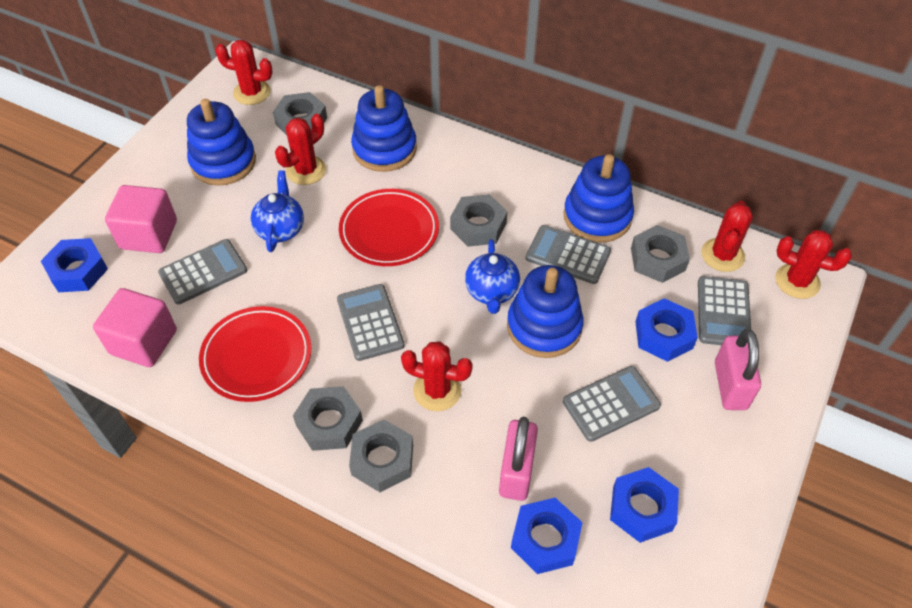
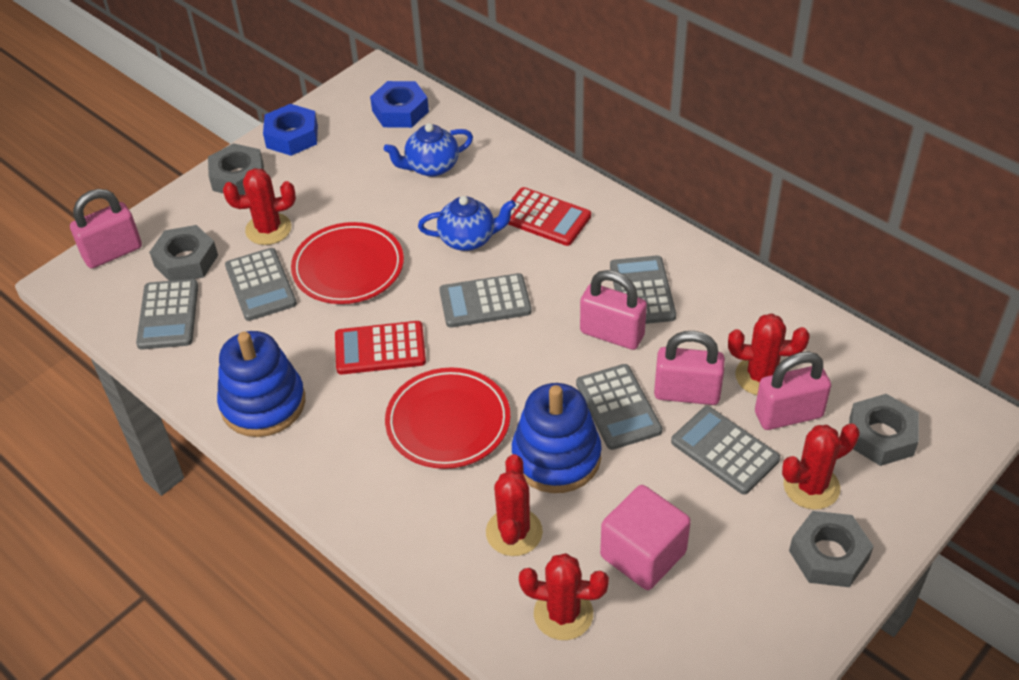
blue nut: 4 -> 2
blue stacking toy: 4 -> 2
grey calculator: 5 -> 6
grey nut: 5 -> 4
pink cube: 2 -> 1
pink padlock: 2 -> 4
red calculator: 0 -> 2

